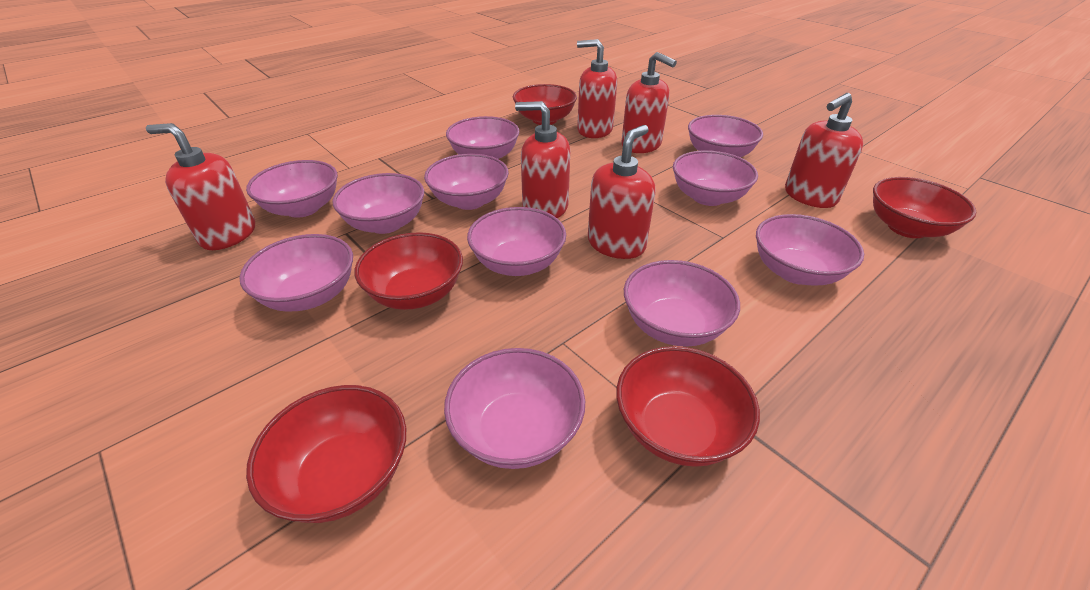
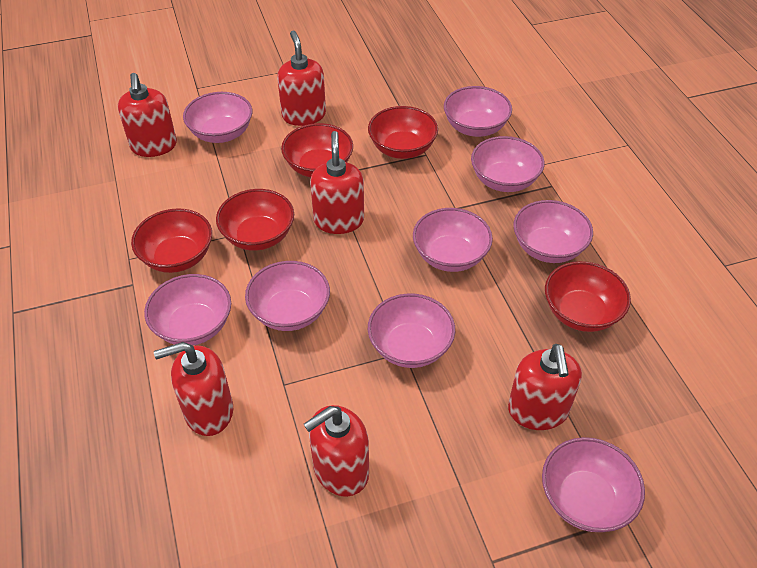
pink bowl: 11 -> 9

